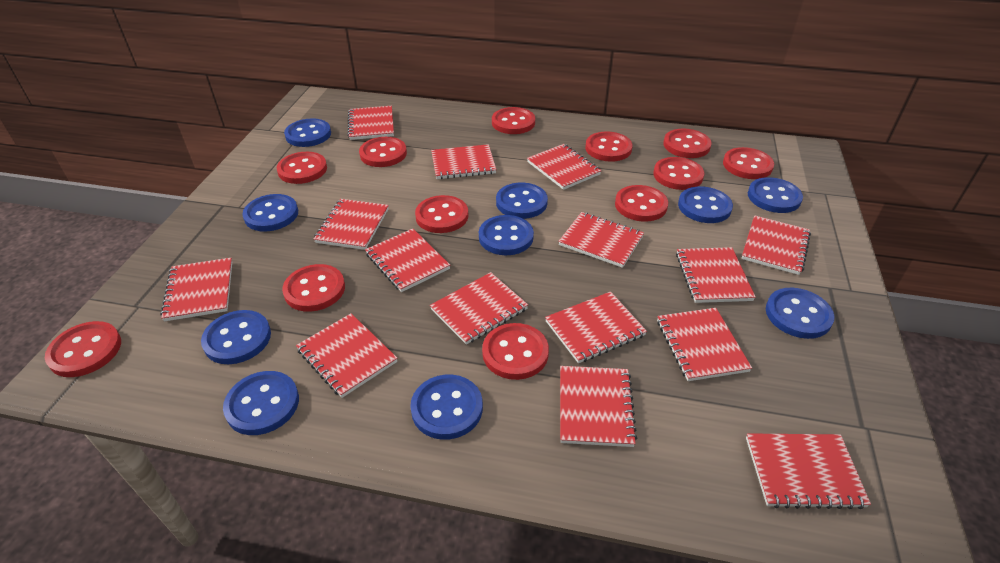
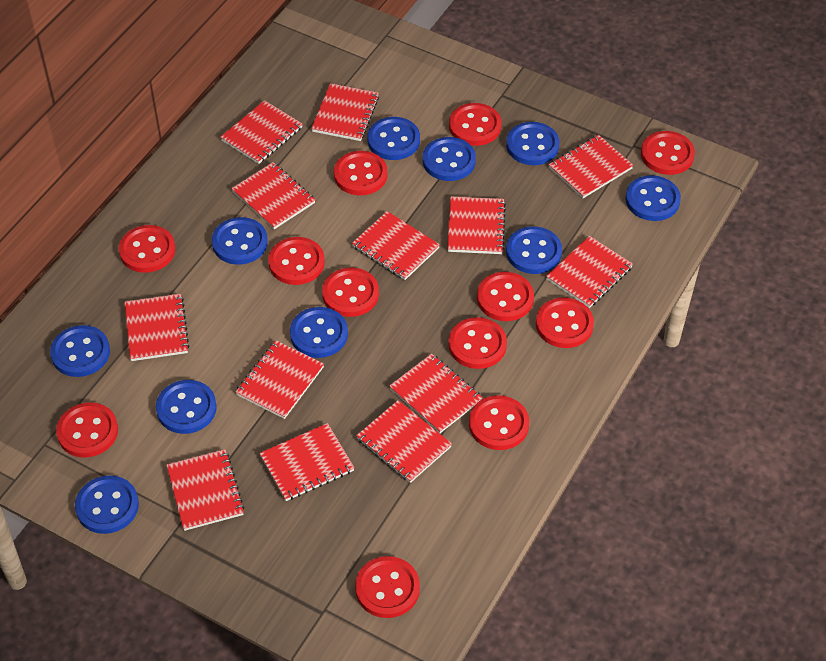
red notebook: 15 -> 13

